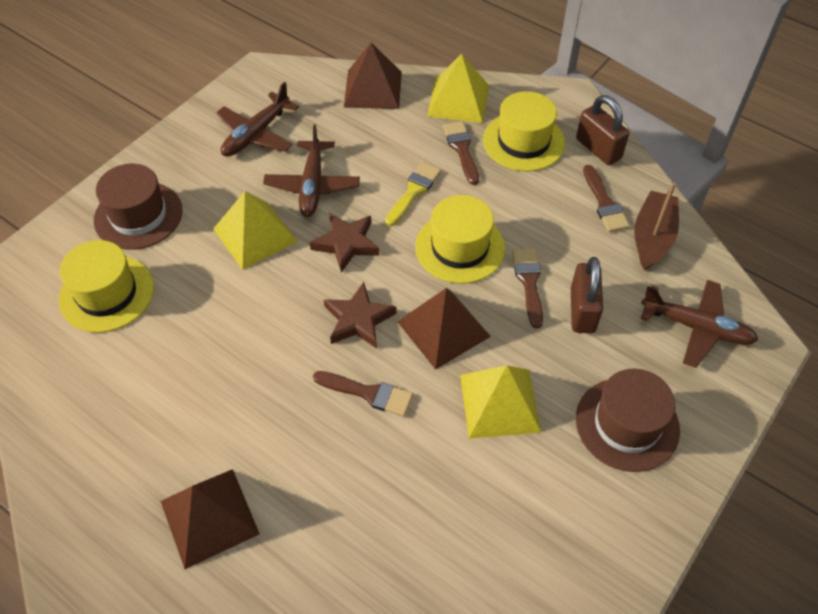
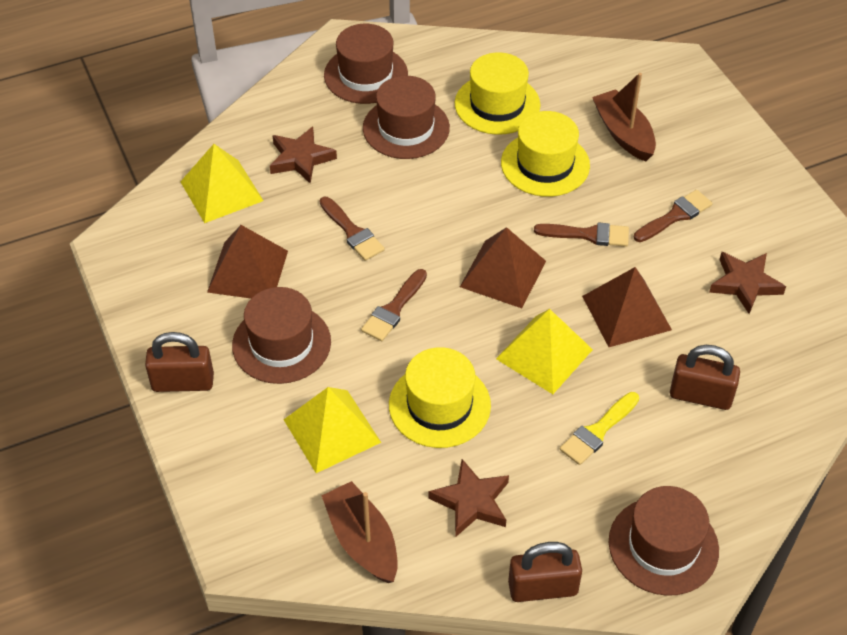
brown boat: 1 -> 2
brown hat: 2 -> 4
brown padlock: 2 -> 3
brown plane: 3 -> 0
brown star: 2 -> 3

